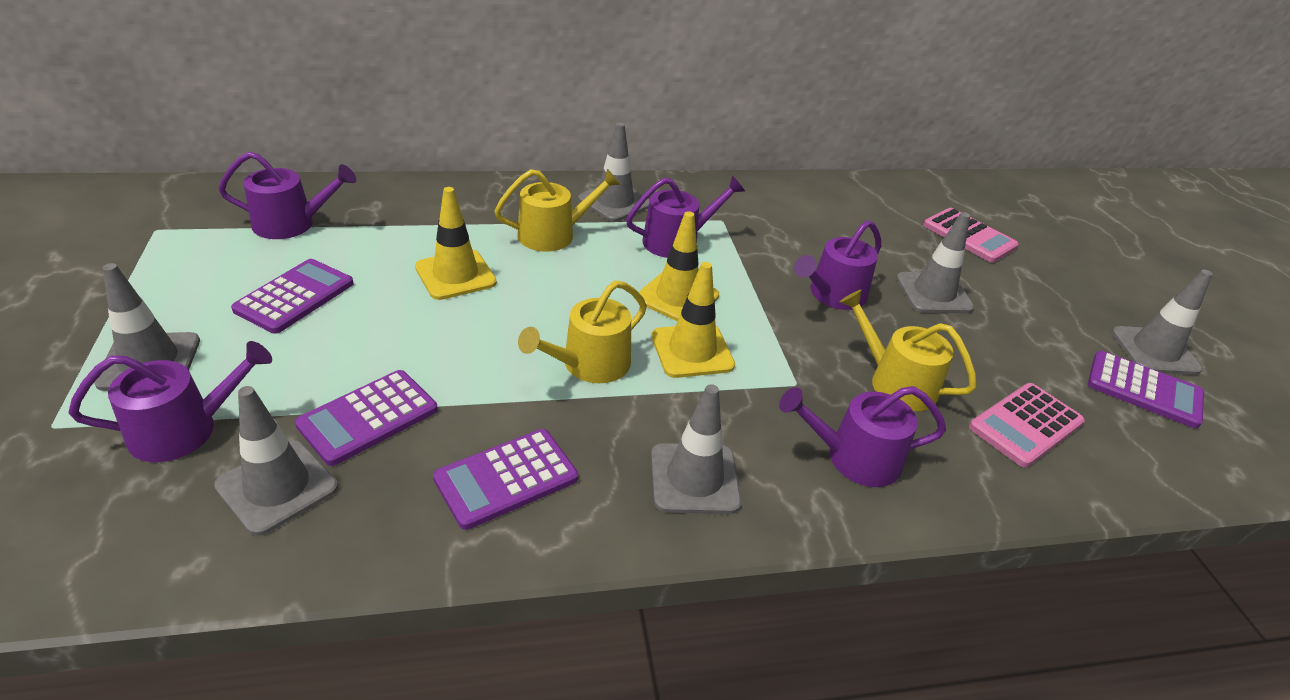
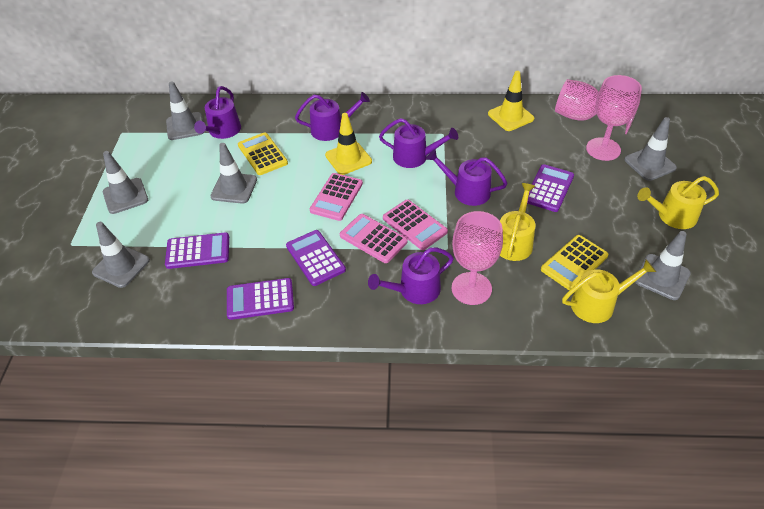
pink calculator: 2 -> 3
pink goblet: 0 -> 3
yellow calculator: 0 -> 2
yellow traffic cone: 3 -> 2

